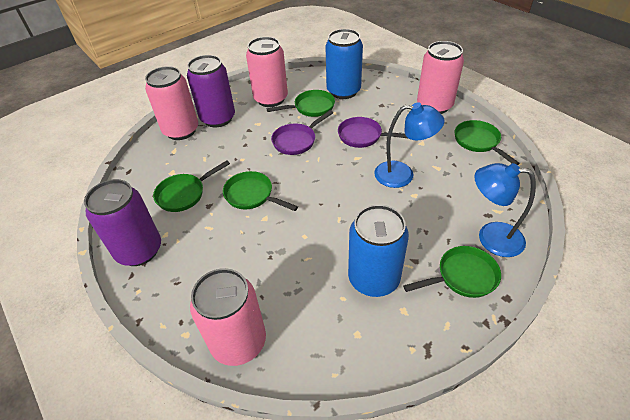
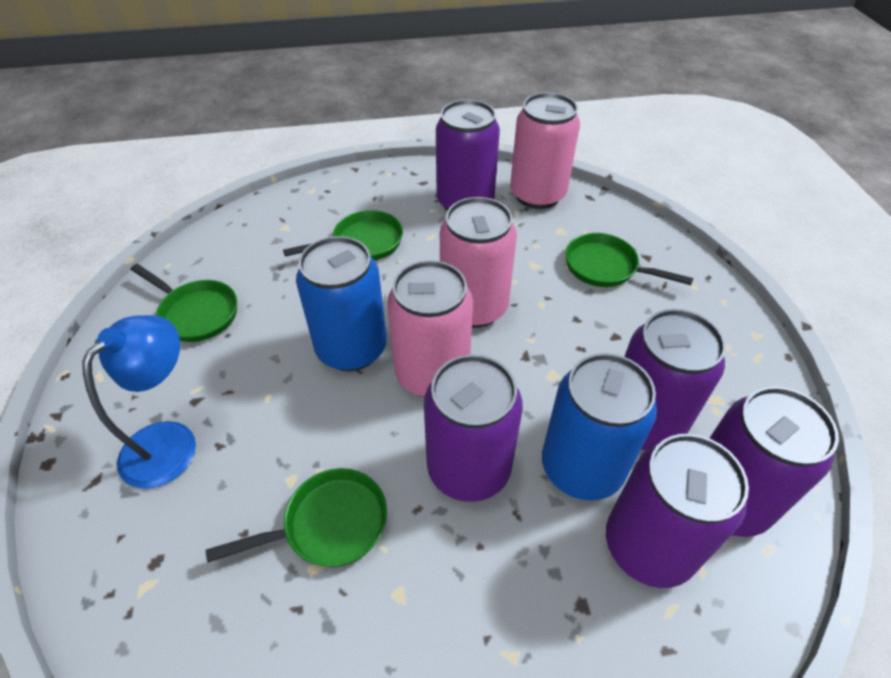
blue lamp: 2 -> 1
green pan: 5 -> 4
pink can: 4 -> 3
purple can: 2 -> 5
purple pan: 2 -> 0

